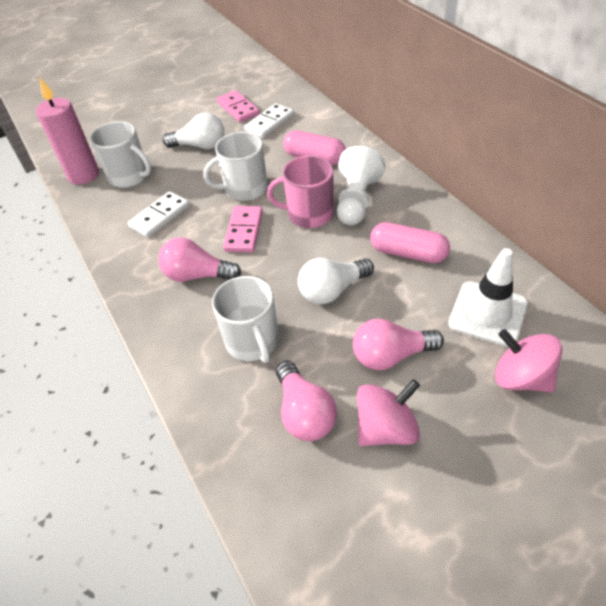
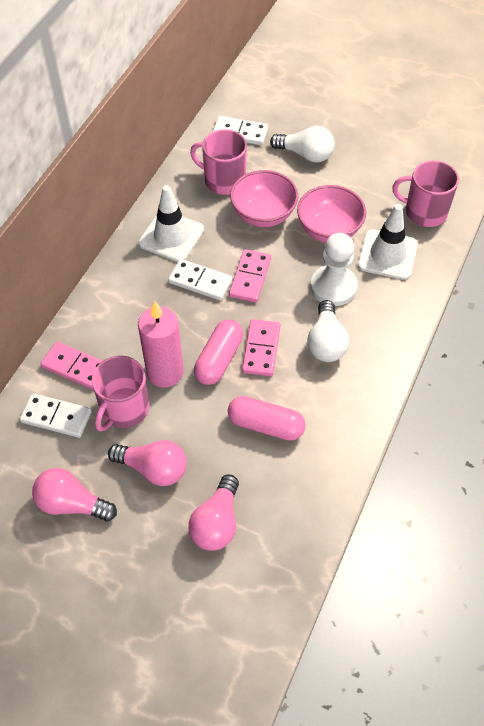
pink bowl: 0 -> 2
pink domino: 2 -> 3
pink mug: 1 -> 3
pink spinning top: 2 -> 0
white domino: 2 -> 3
white mug: 3 -> 0
white traffic cone: 1 -> 2

